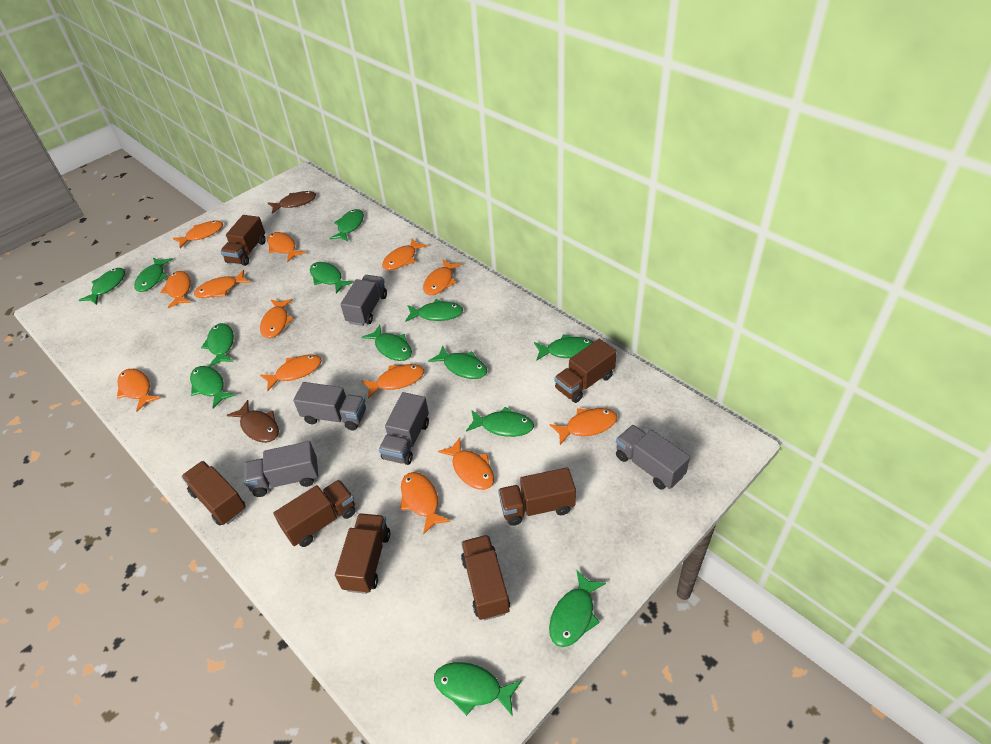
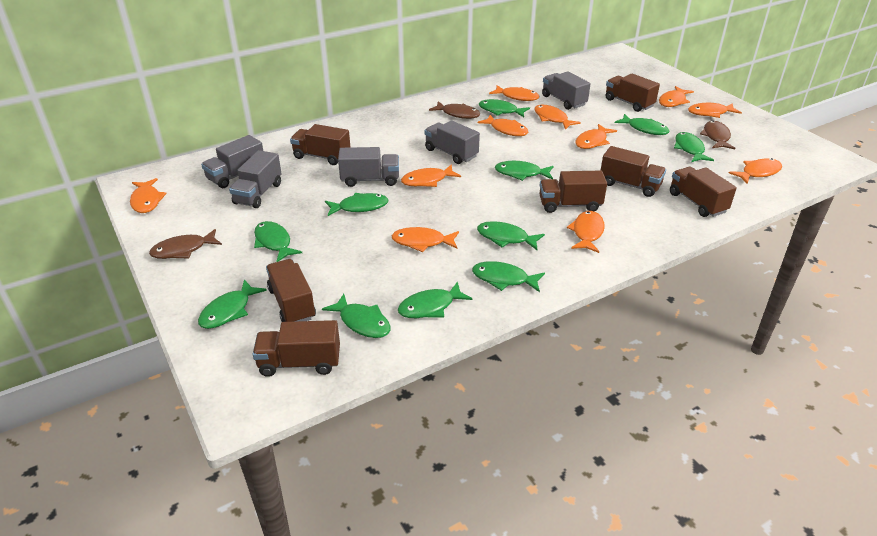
brown fish: 2 -> 3
green fish: 13 -> 11
orange fish: 13 -> 11

